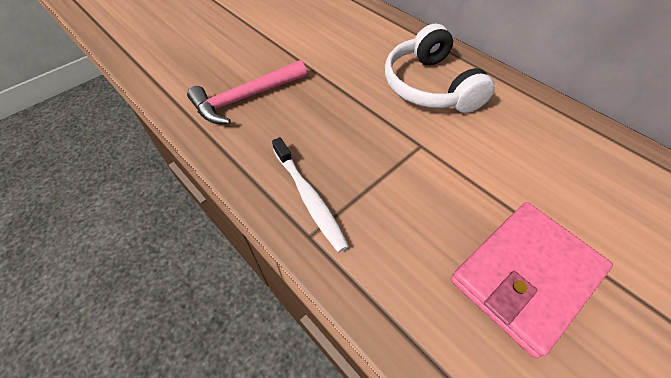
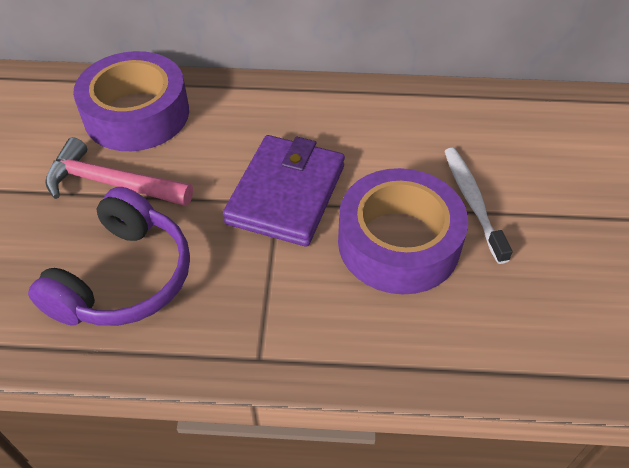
pink wallet: 1 -> 0
purple headphones: 0 -> 1
purple tape: 0 -> 2
purple wallet: 0 -> 1
white headphones: 1 -> 0

